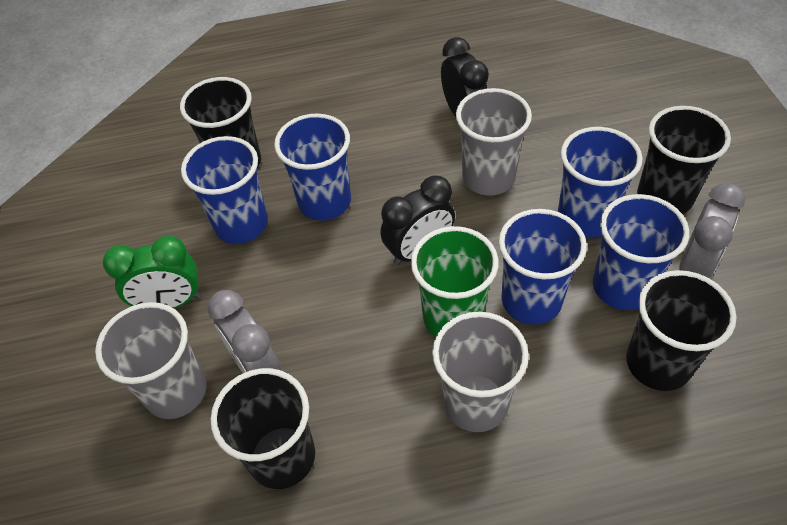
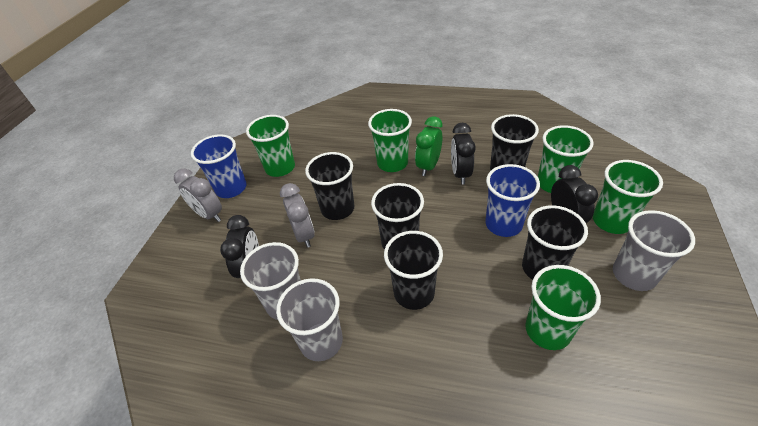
black clock: 2 -> 3
black cup: 4 -> 5
blue cup: 5 -> 2
green cup: 1 -> 5

